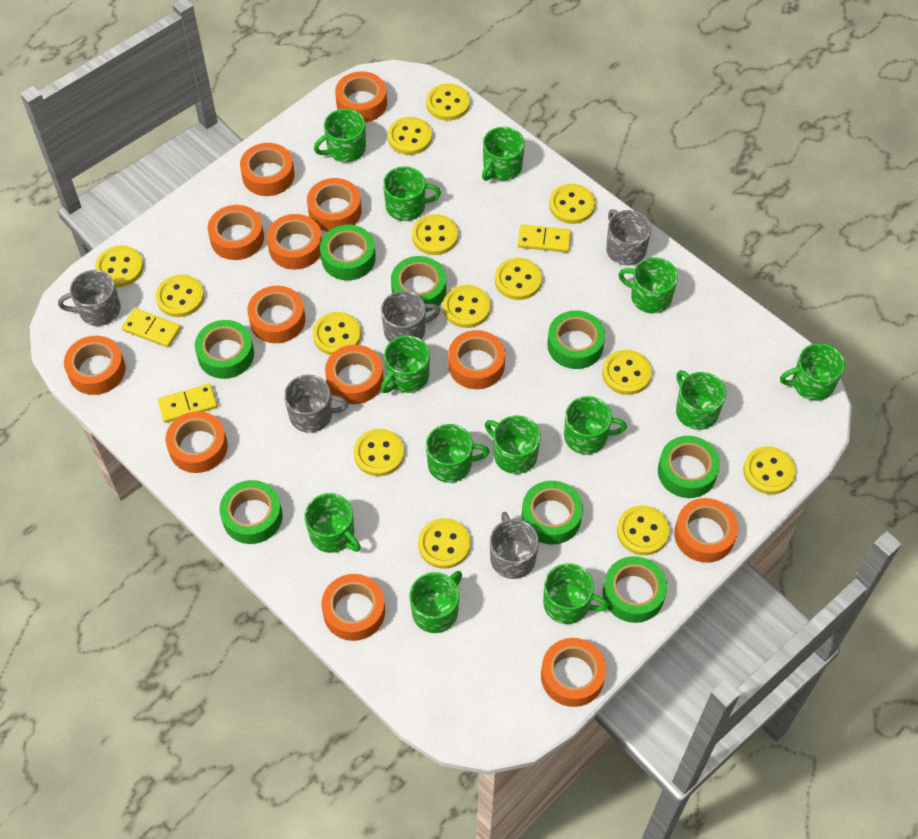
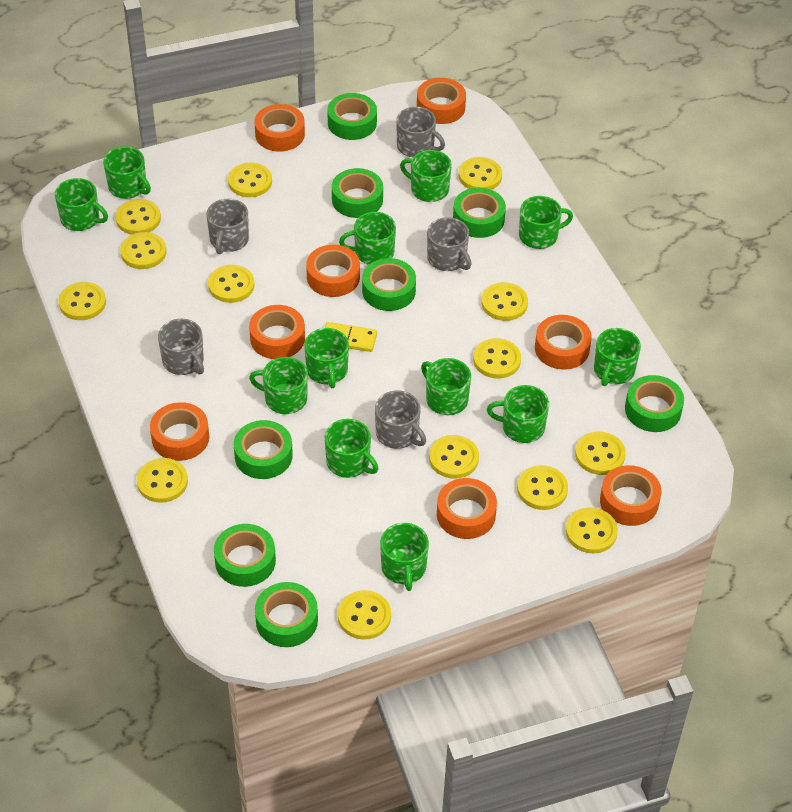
green mug: 13 -> 12
orange tape: 13 -> 8
yellow domino: 3 -> 1

